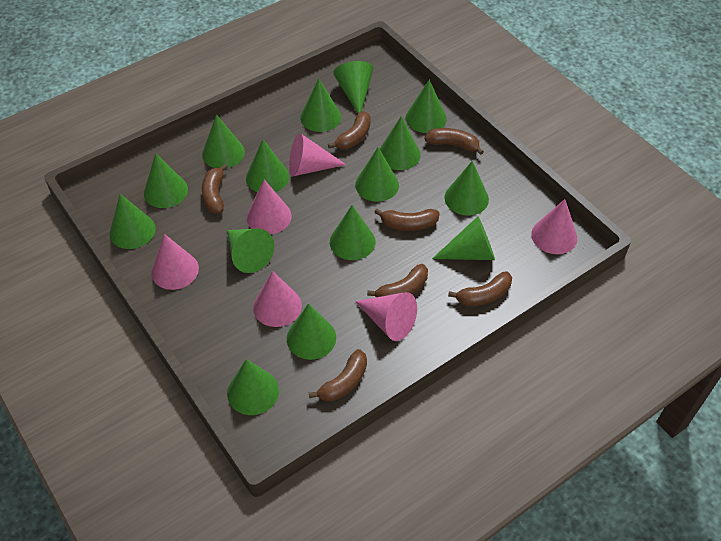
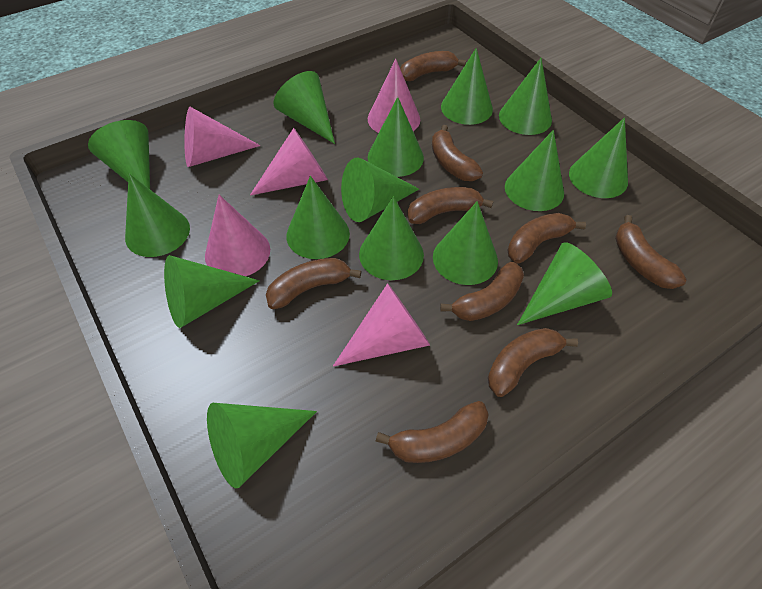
brown banana: 7 -> 9
pink cone: 6 -> 5

